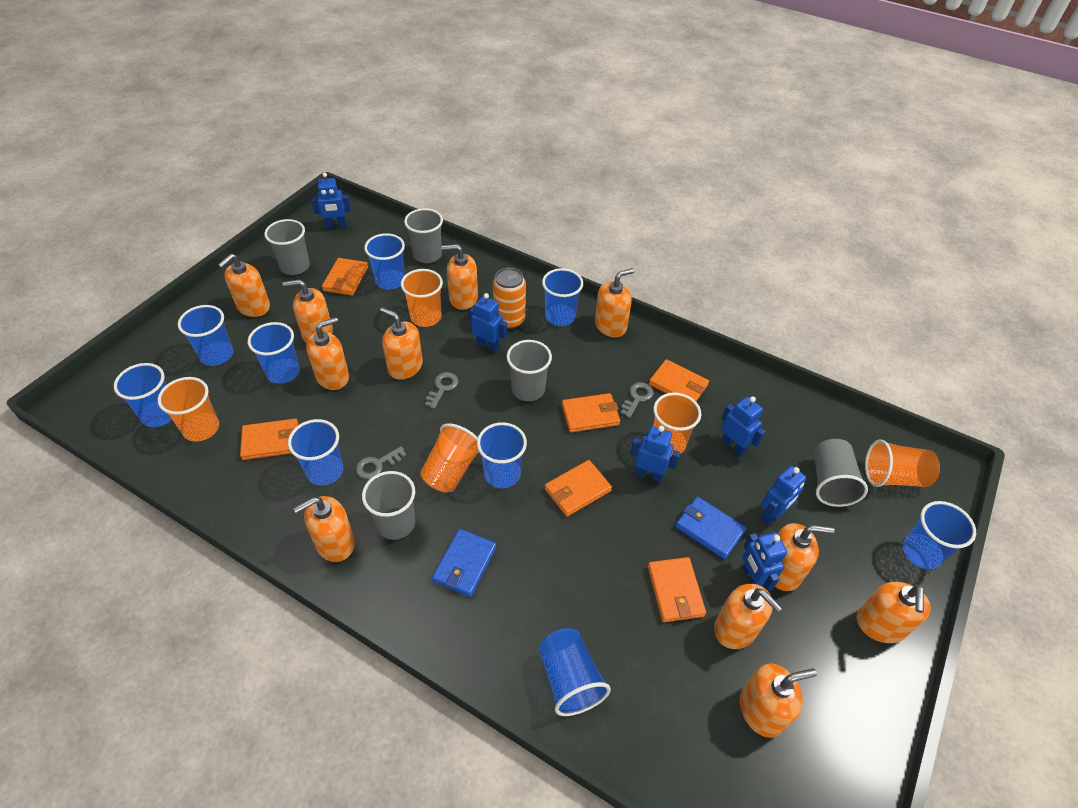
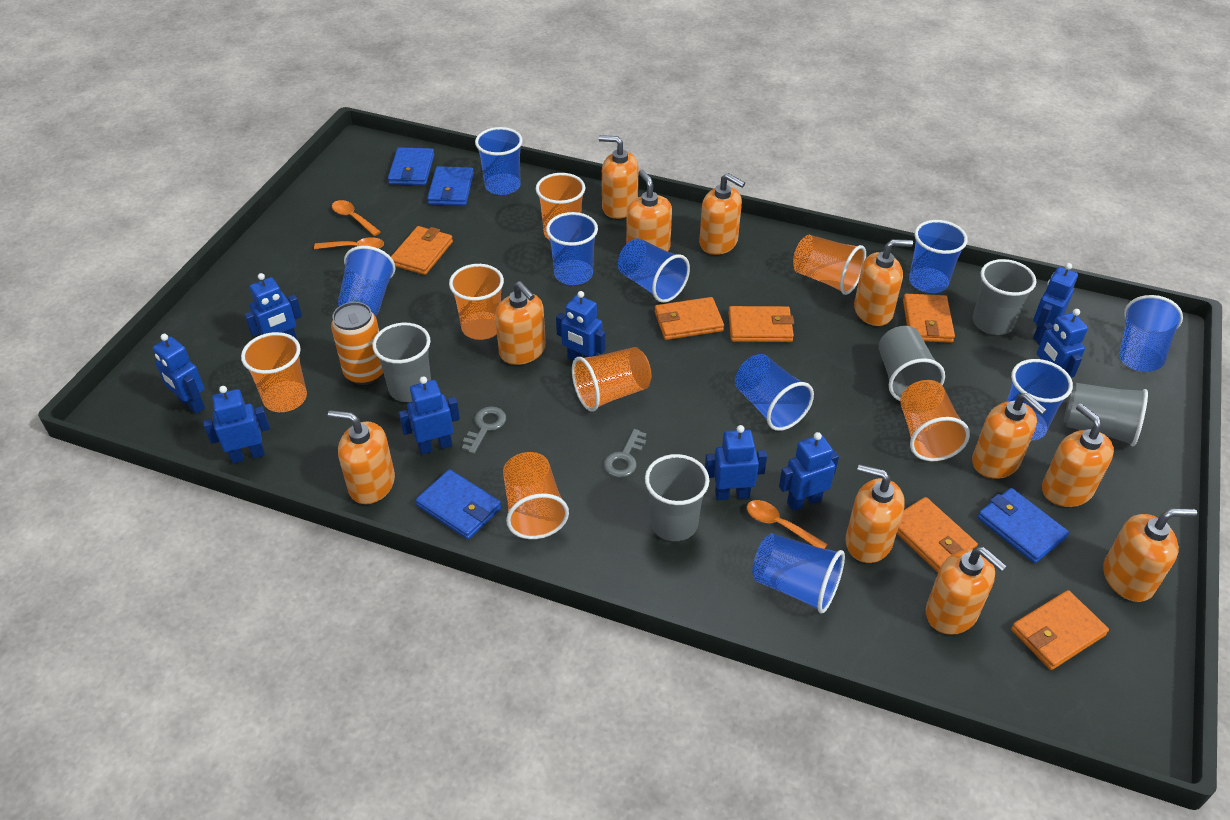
blue robot: 6 -> 9
blue wallet: 2 -> 4
grey key: 3 -> 2
orange cup: 5 -> 7
orange spoon: 0 -> 3

